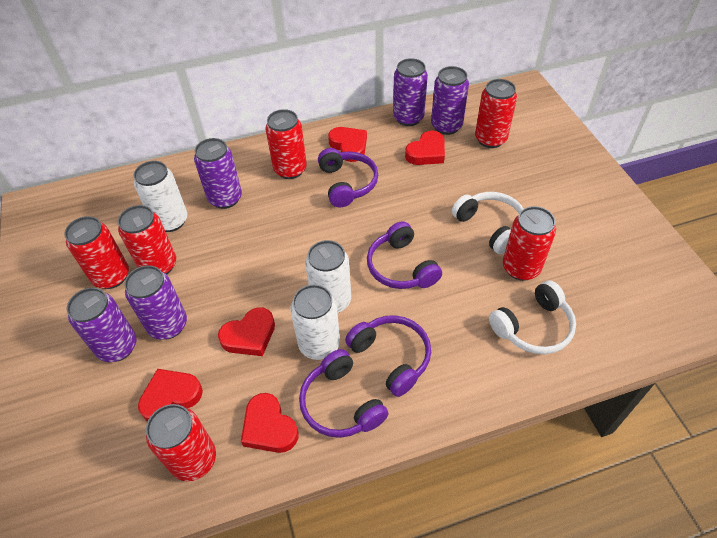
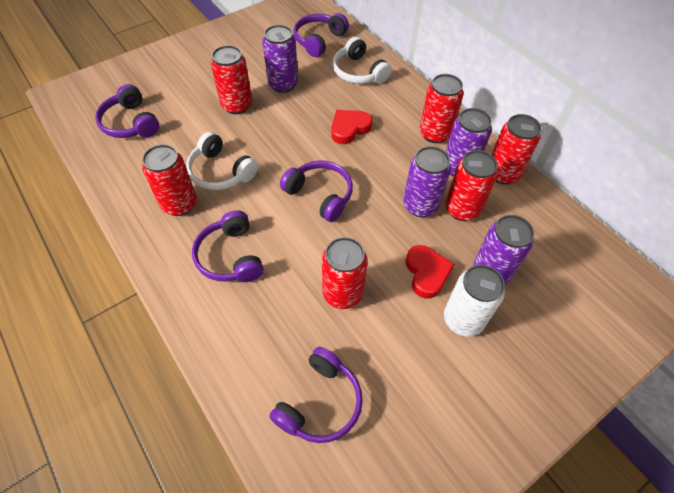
purple can: 5 -> 4
purple headphones: 4 -> 5
red heart: 5 -> 2
white can: 3 -> 1

